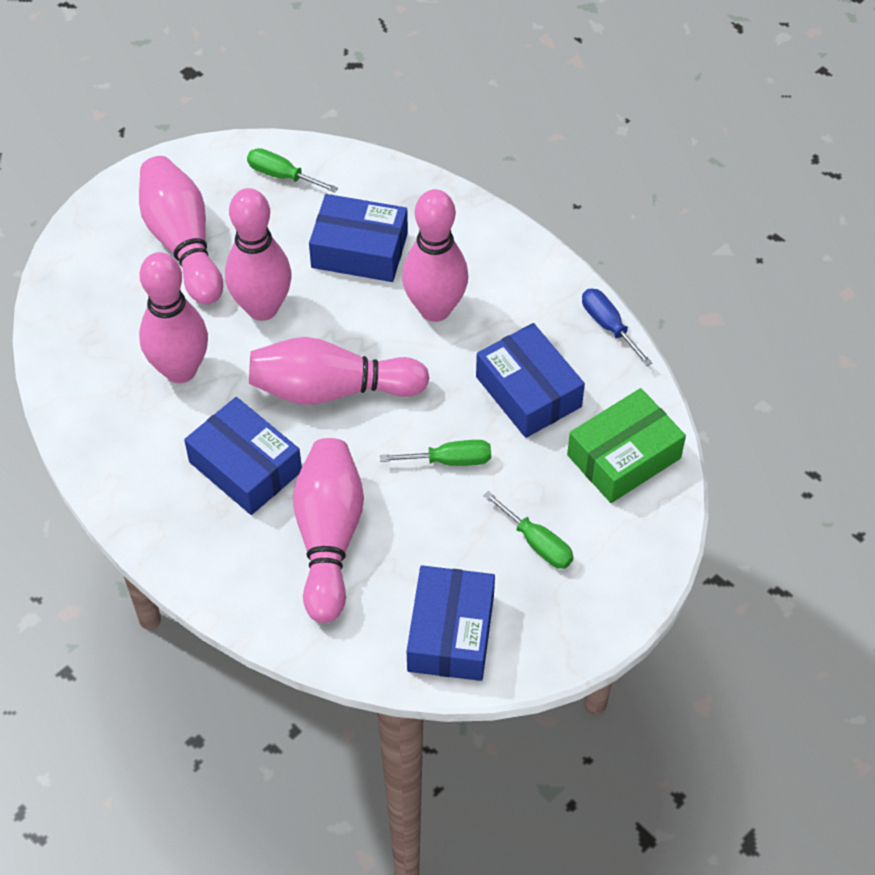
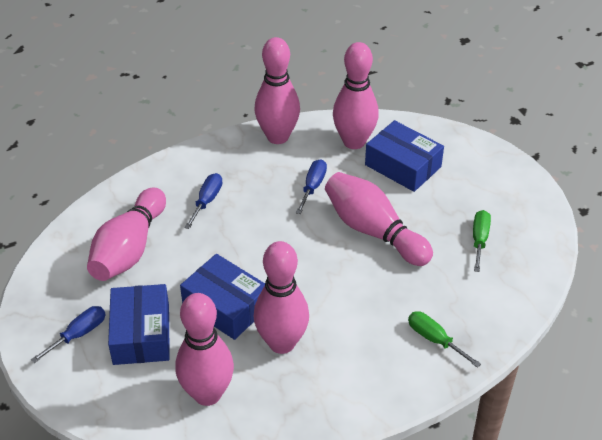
blue box: 4 -> 3
blue screwdriver: 1 -> 3
green box: 1 -> 0
green screwdriver: 3 -> 2

